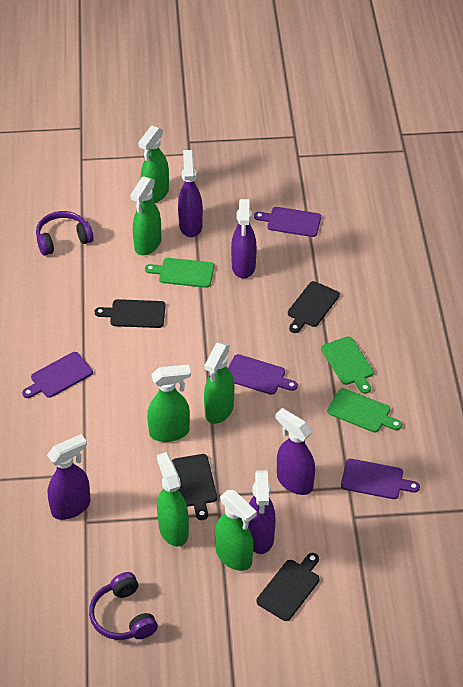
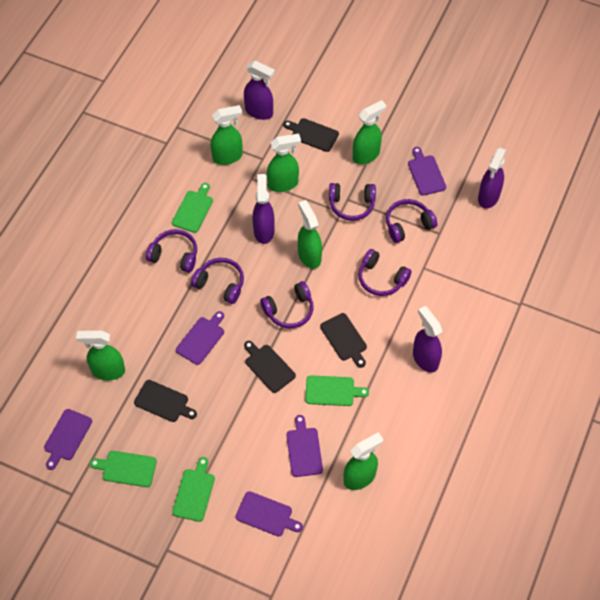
green cutting board: 3 -> 4
purple cutting board: 4 -> 5
purple headphones: 2 -> 6
purple spray bottle: 5 -> 4

